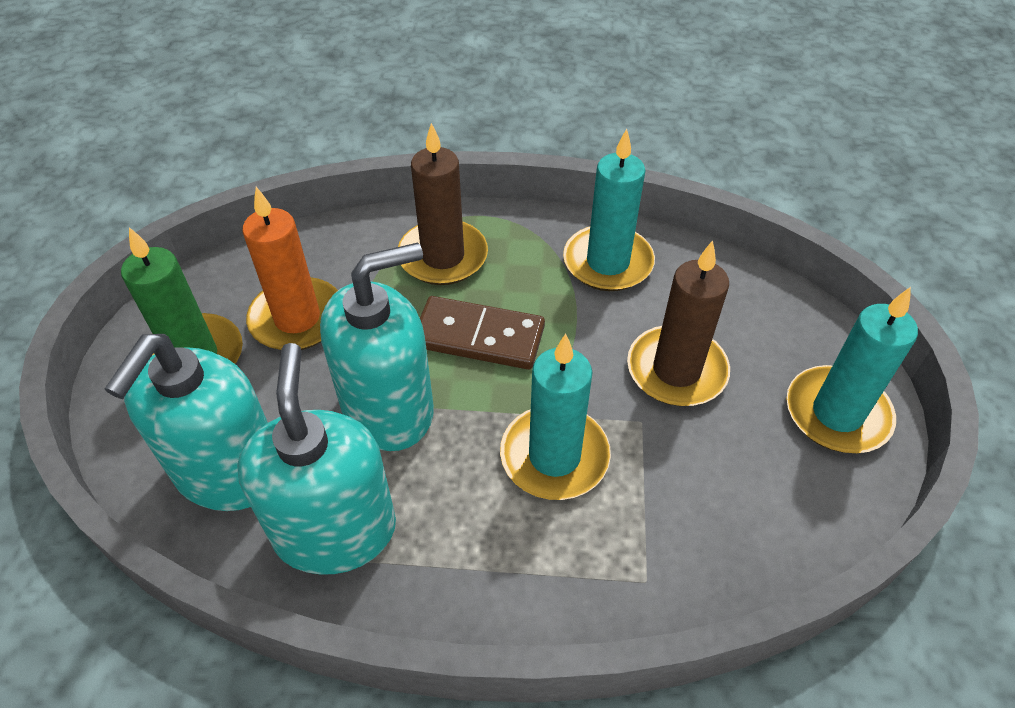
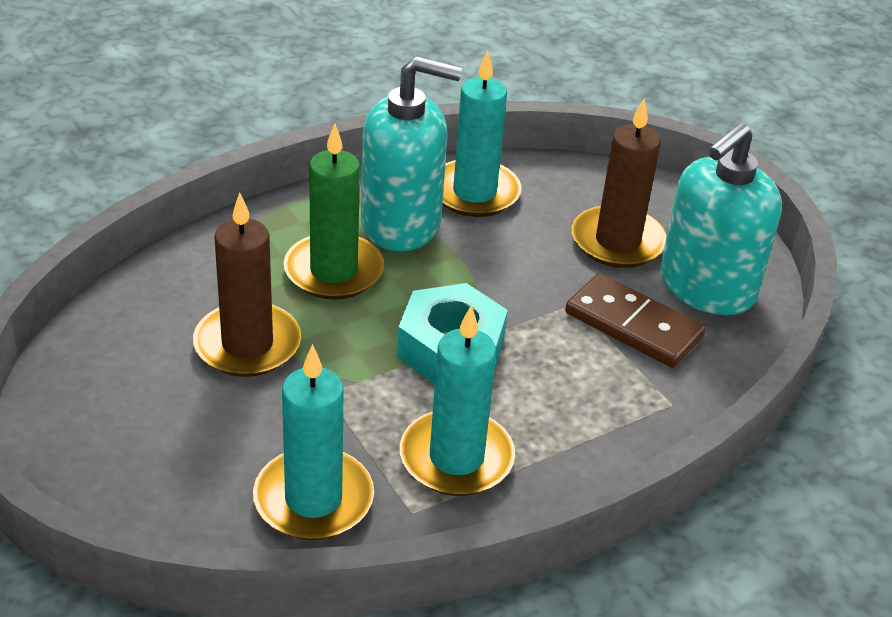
orange candle: 1 -> 0
turquoise nut: 0 -> 1
turquoise soap dispenser: 3 -> 2

